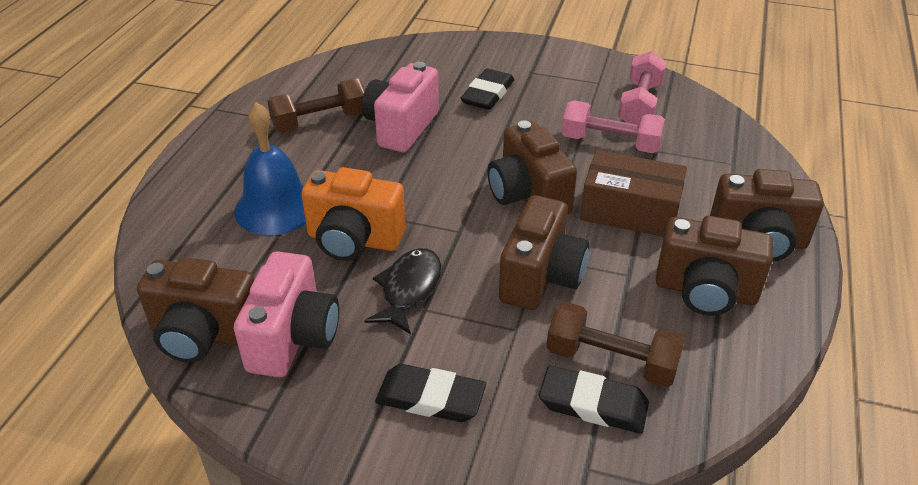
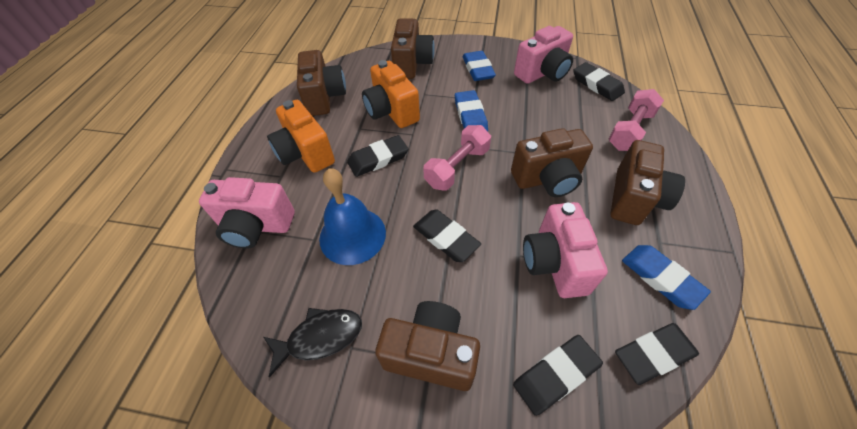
black eraser: 3 -> 5
blue eraser: 0 -> 3
brown box: 1 -> 0
brown dumbbell: 2 -> 0
orange camera: 1 -> 2
pink camera: 2 -> 3

